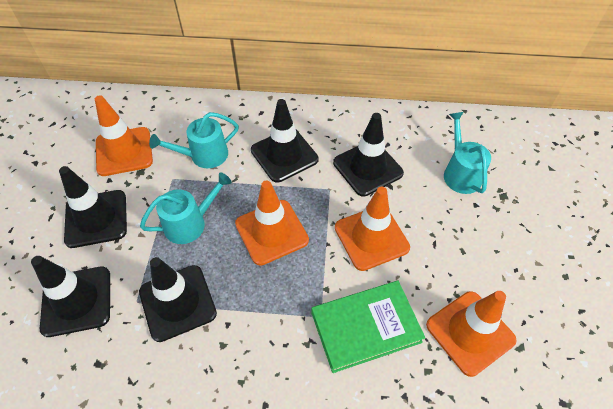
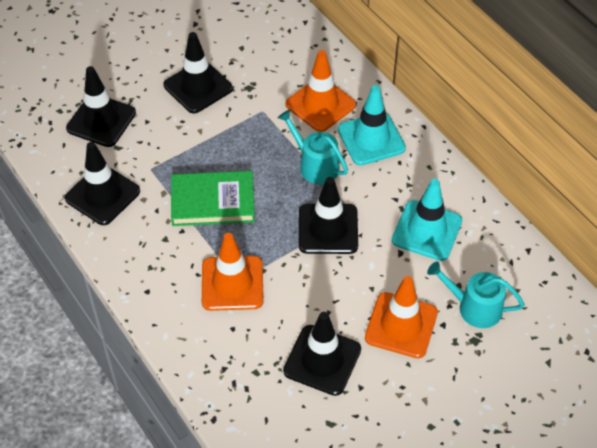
orange traffic cone: 4 -> 3
turquoise traffic cone: 0 -> 2
turquoise watering can: 3 -> 2

